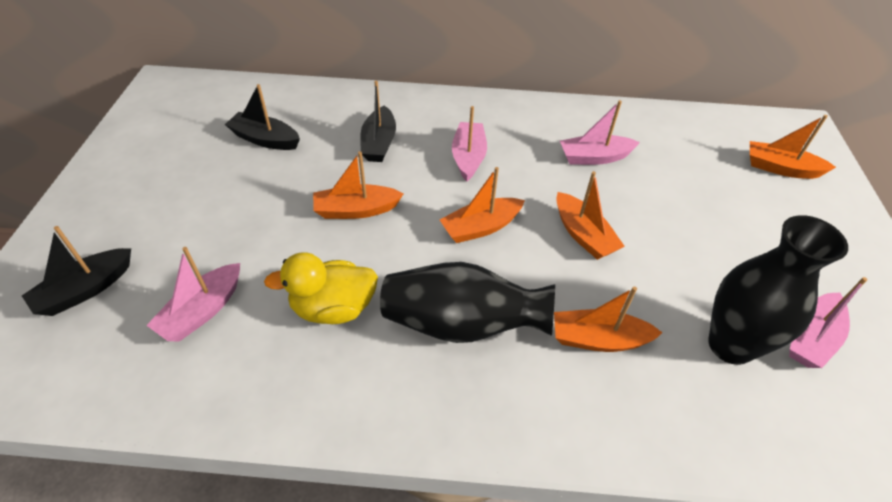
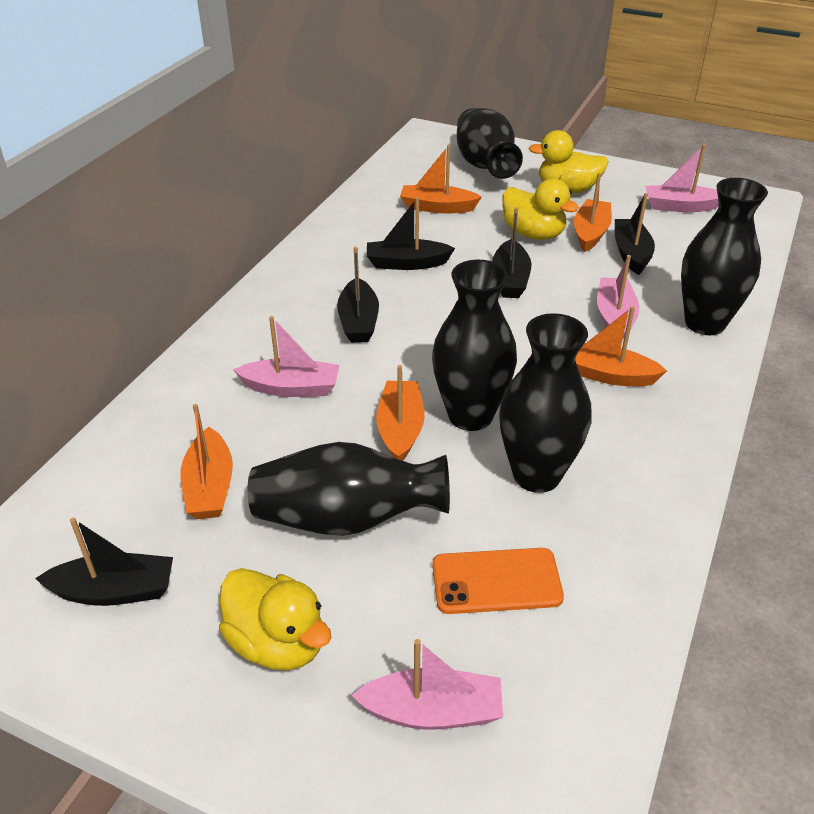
black boat: 3 -> 5
black vase: 2 -> 5
orange phone: 0 -> 1
yellow duck: 1 -> 3

